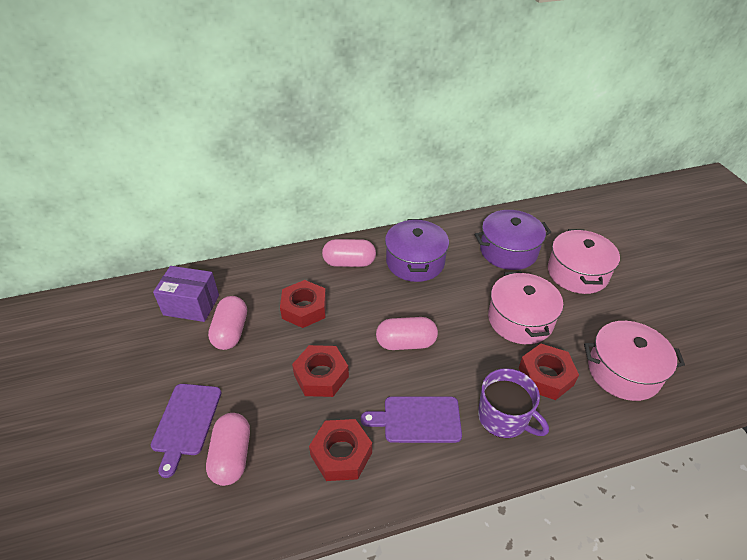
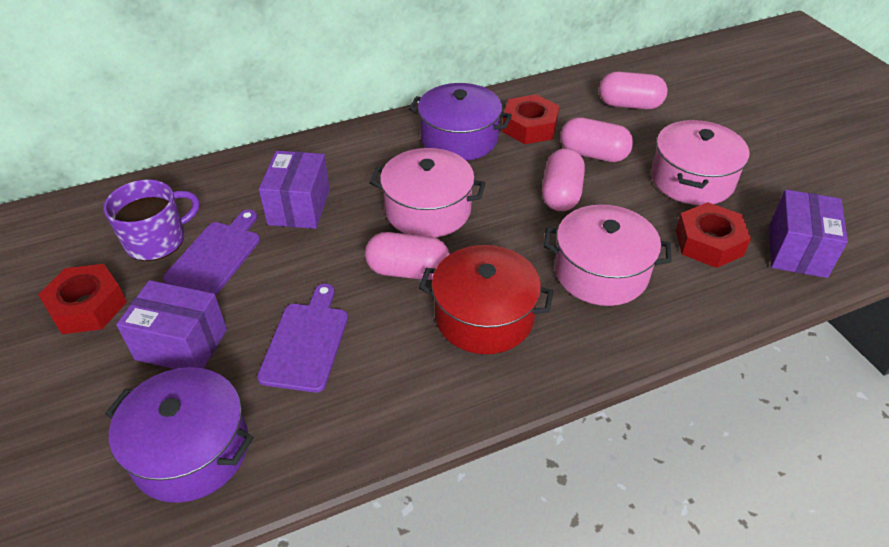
purple box: 1 -> 3
red nut: 4 -> 3
red pot: 0 -> 1

